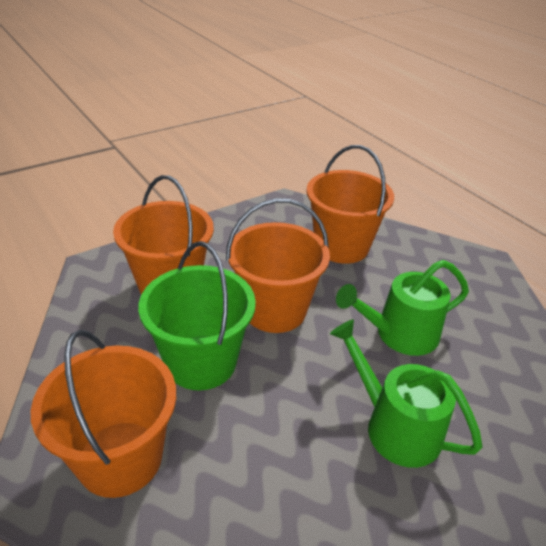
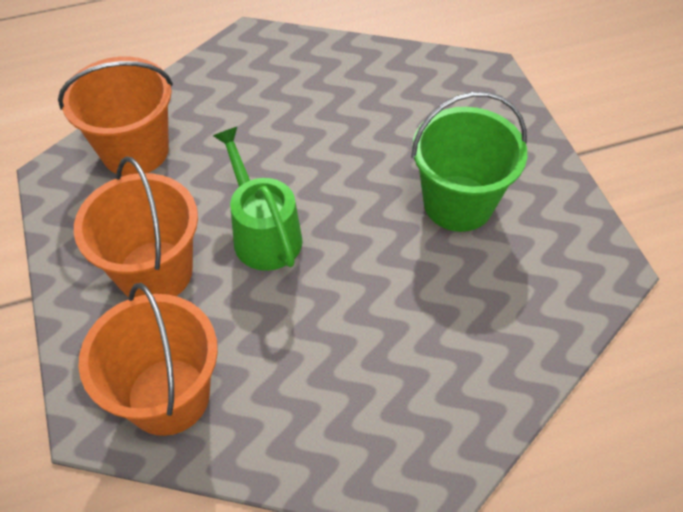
green watering can: 2 -> 1
orange bucket: 4 -> 3

